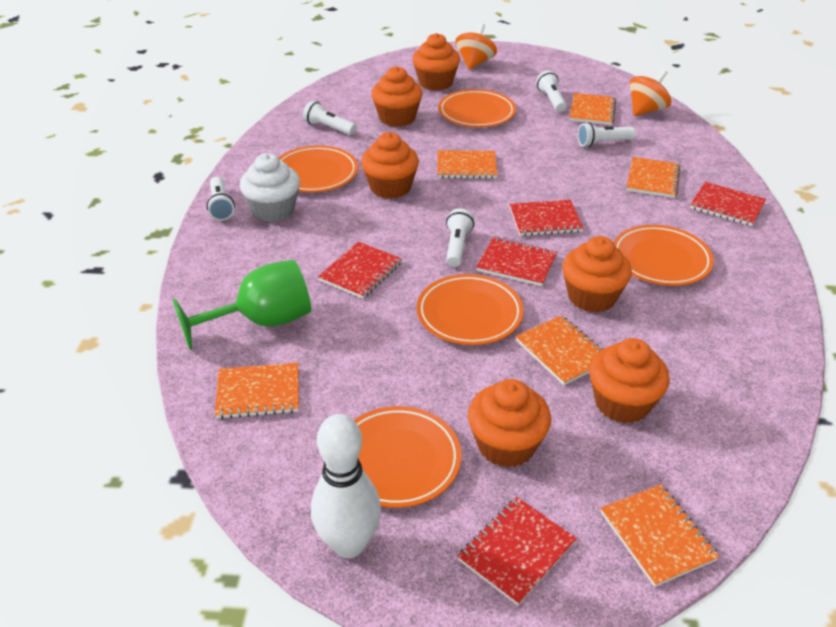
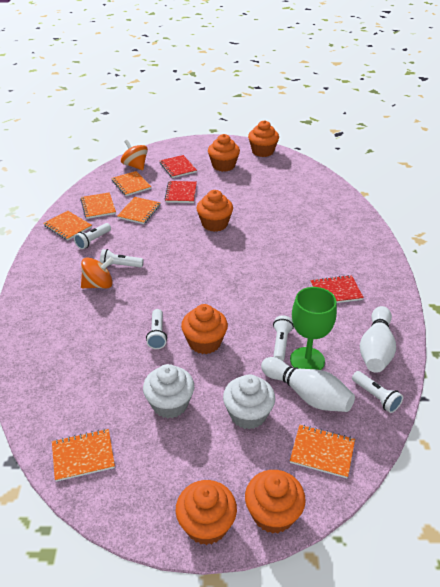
orange plate: 5 -> 0
red notebook: 5 -> 3
white bowling pin: 1 -> 2
white cupcake: 1 -> 2

